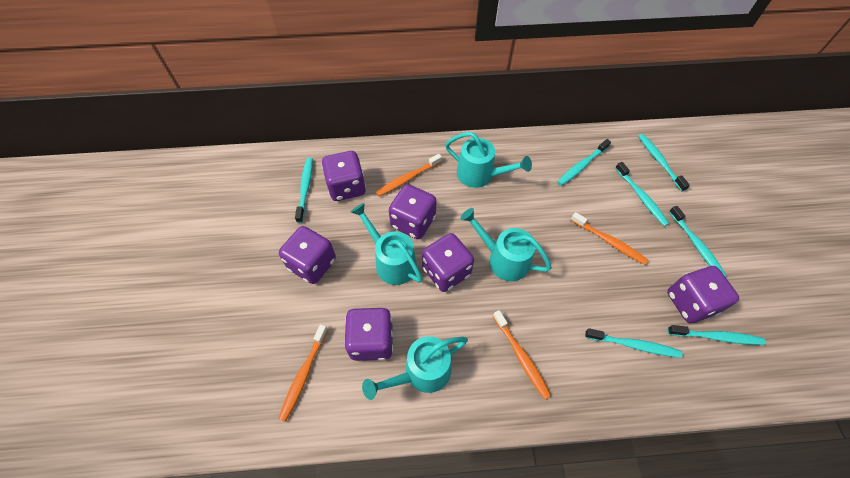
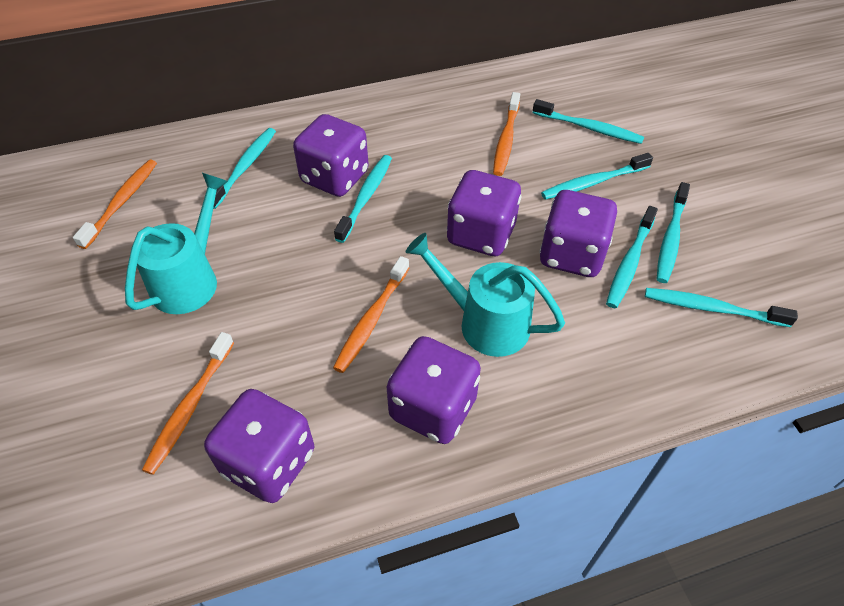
purple dice: 6 -> 5
turquoise watering can: 4 -> 2

